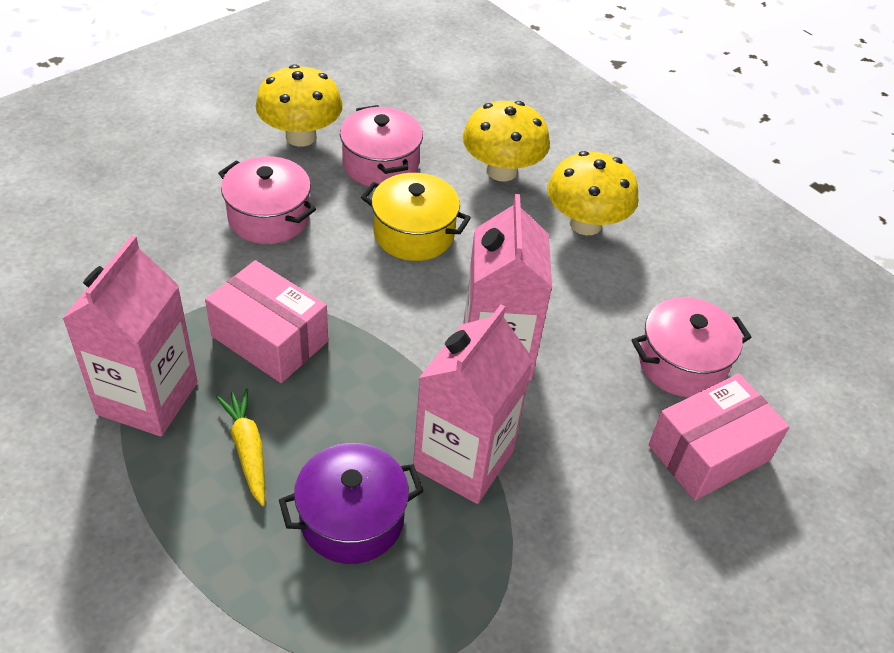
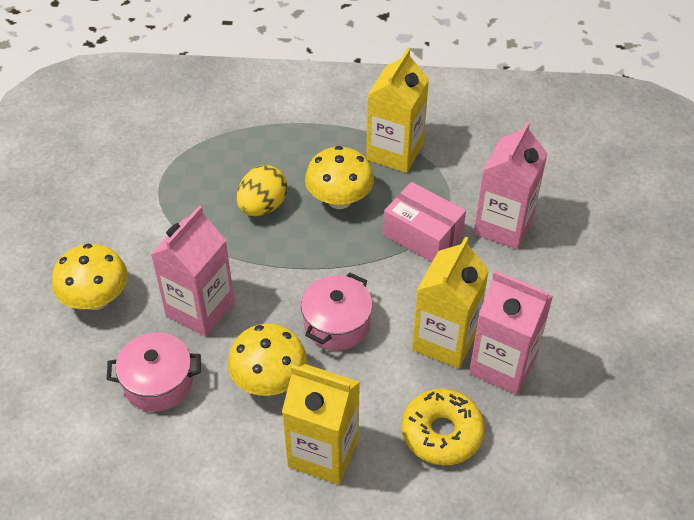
pink box: 2 -> 1
pink pot: 3 -> 2
purple pot: 1 -> 0
yellow carrot: 1 -> 0
yellow carton: 0 -> 3
yellow donut: 0 -> 1
yellow egg: 0 -> 1
yellow pot: 1 -> 0

